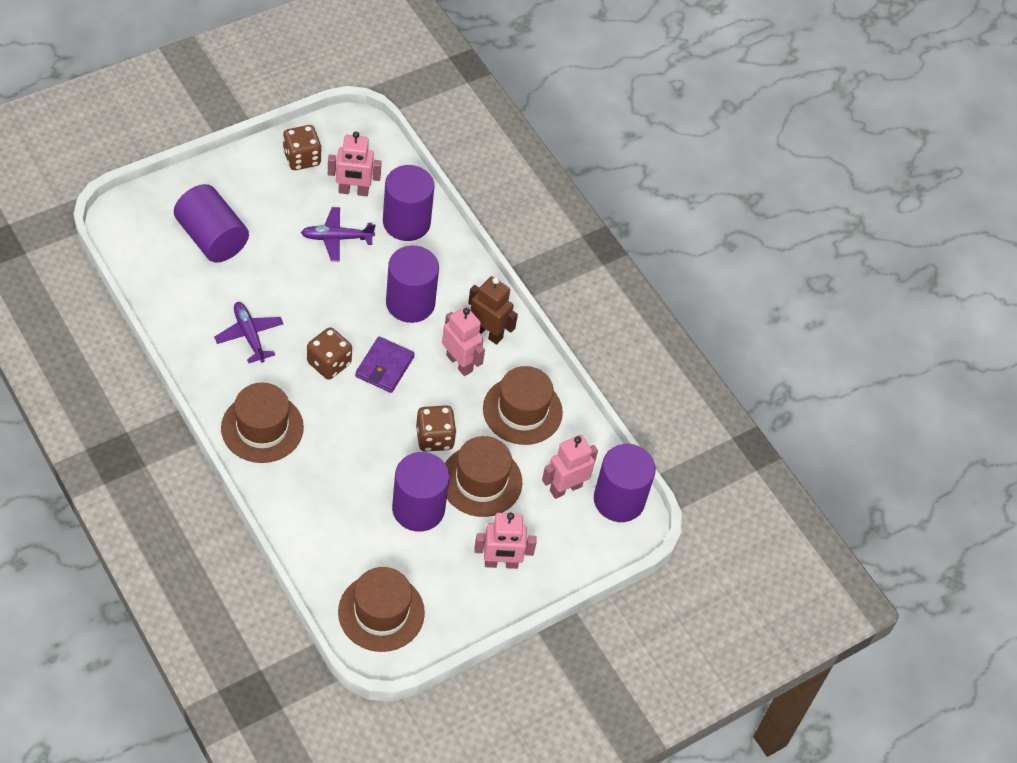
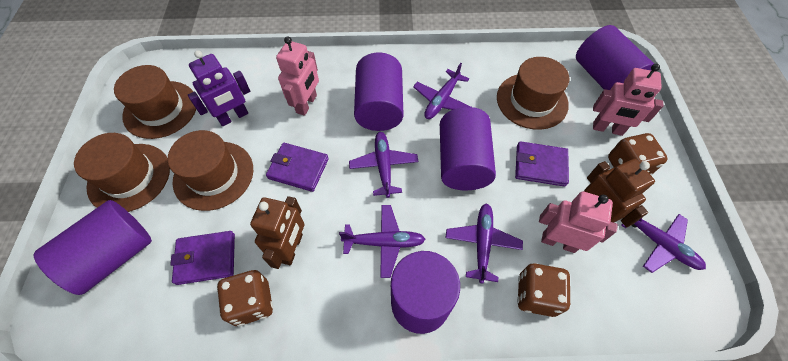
brown robot: 1 -> 2
pink robot: 4 -> 3
purple plane: 2 -> 5
purple robot: 0 -> 1
purple wallet: 1 -> 3

